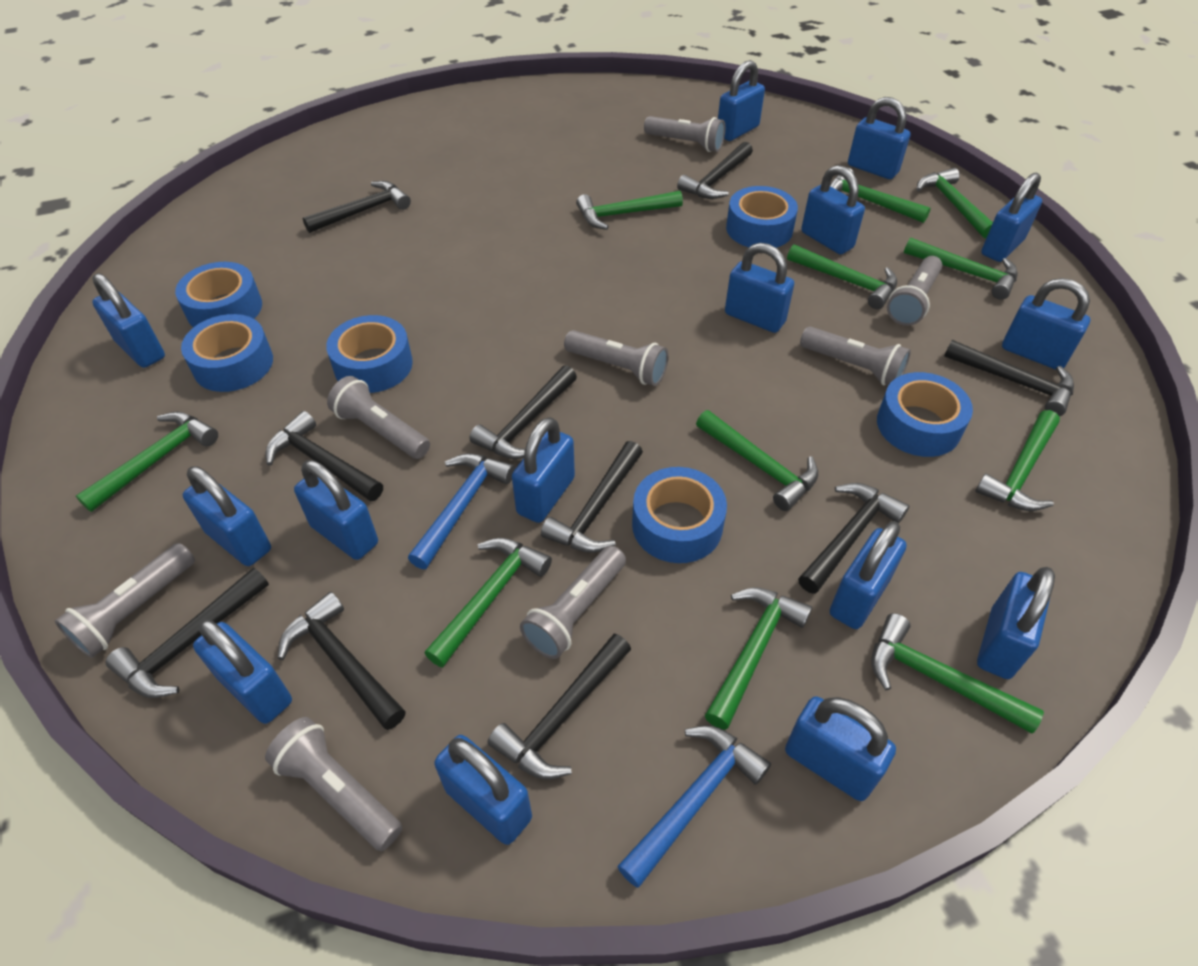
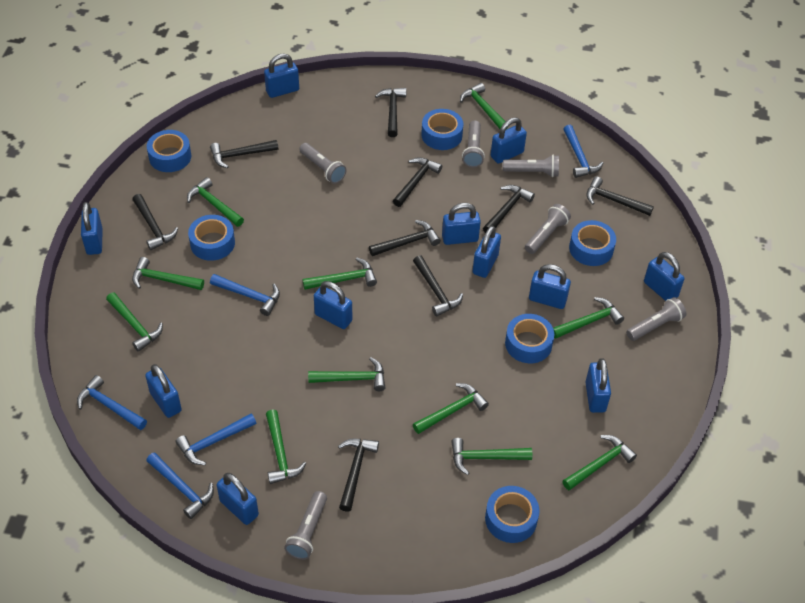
black hammer: 10 -> 9
blue hammer: 2 -> 5
blue padlock: 15 -> 11
grey flashlight: 8 -> 6

